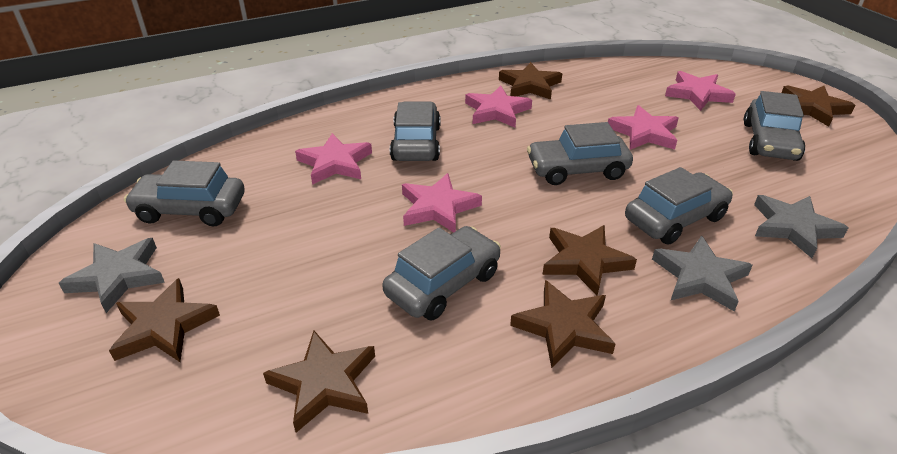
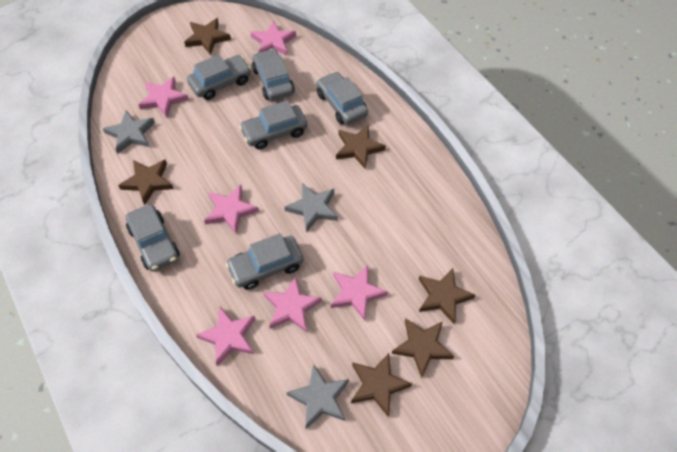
pink star: 5 -> 6

